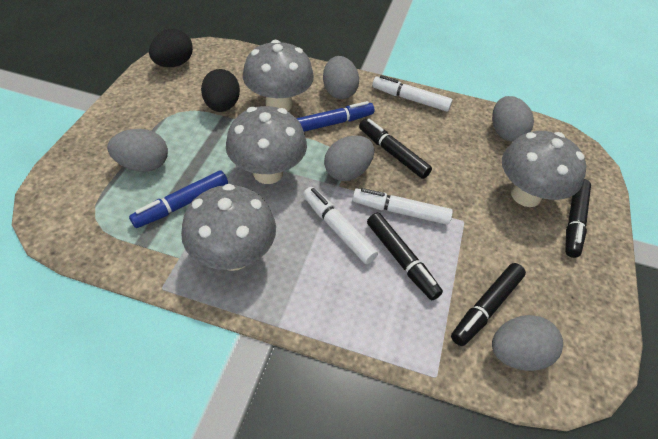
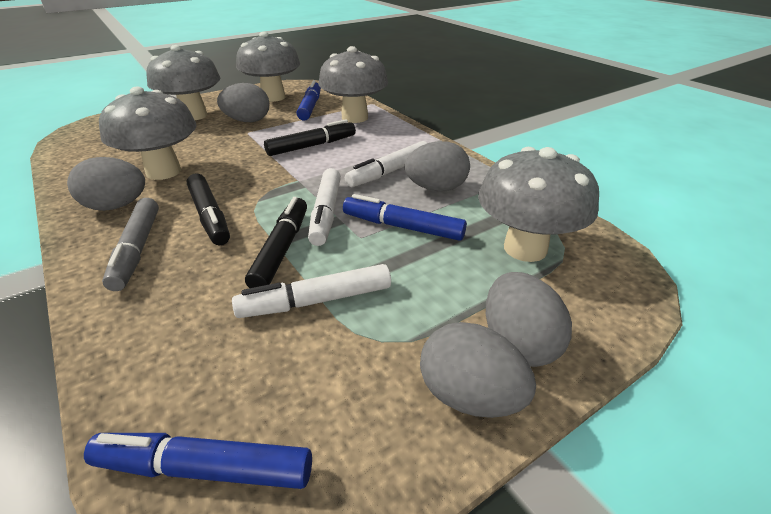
black egg: 2 -> 0
black marker: 4 -> 3
blue marker: 2 -> 3
grey marker: 0 -> 1
grey mushroom: 4 -> 5

